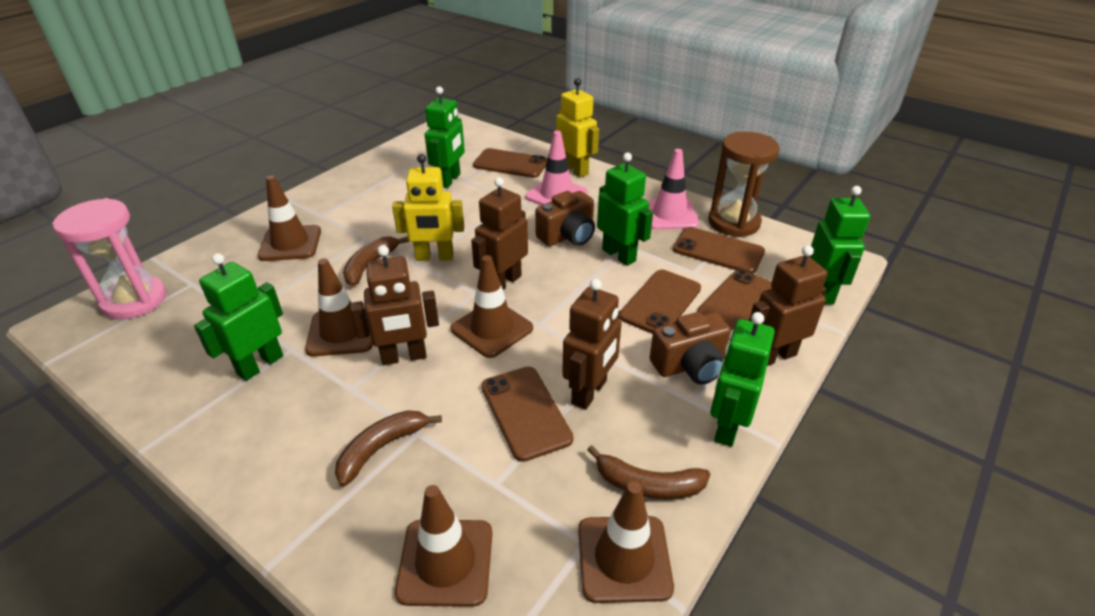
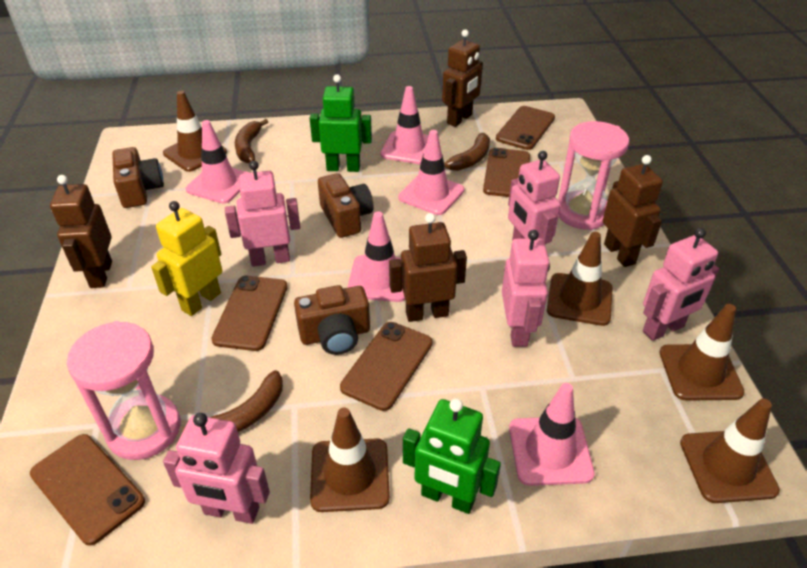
brown camera: 2 -> 3
brown hourglass: 1 -> 0
green robot: 5 -> 2
pink hourglass: 1 -> 2
pink robot: 0 -> 5
pink traffic cone: 2 -> 5
yellow robot: 2 -> 1

